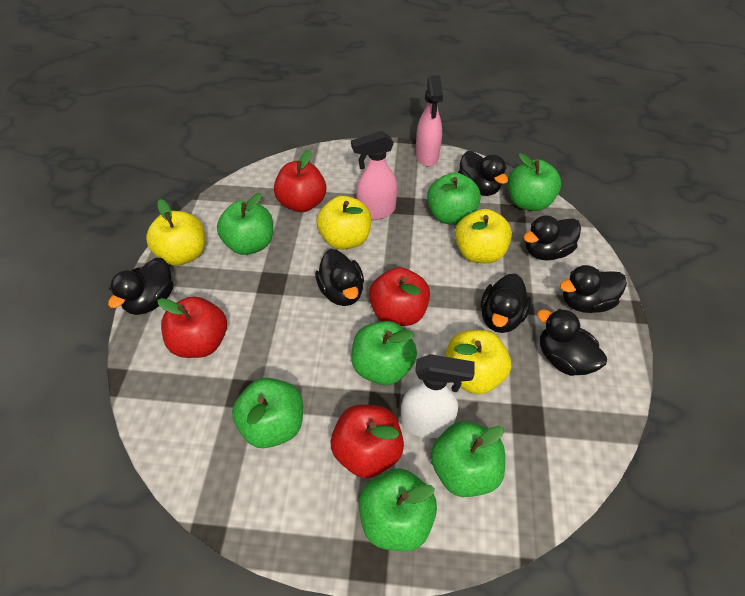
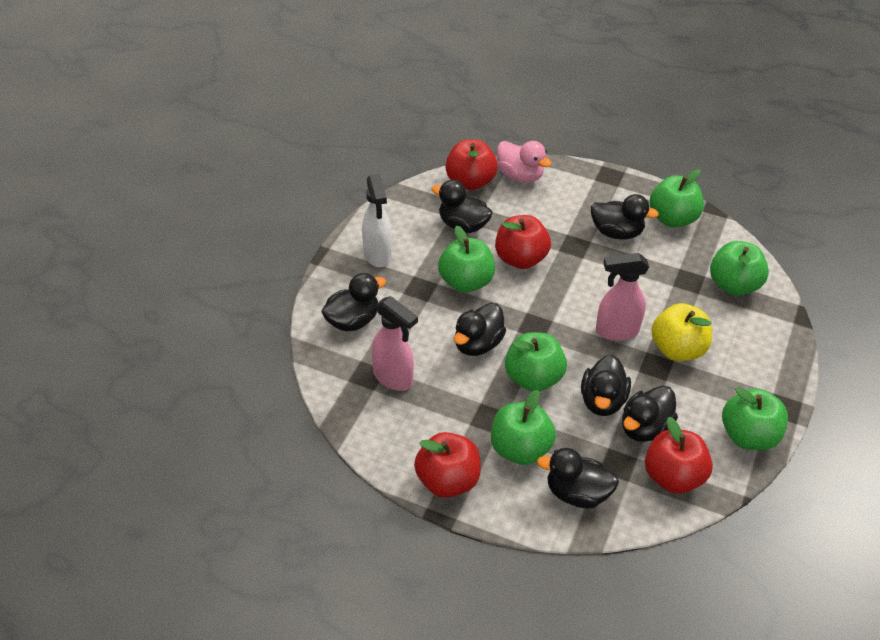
green apple: 7 -> 6
pink duck: 0 -> 1
yellow apple: 4 -> 1

